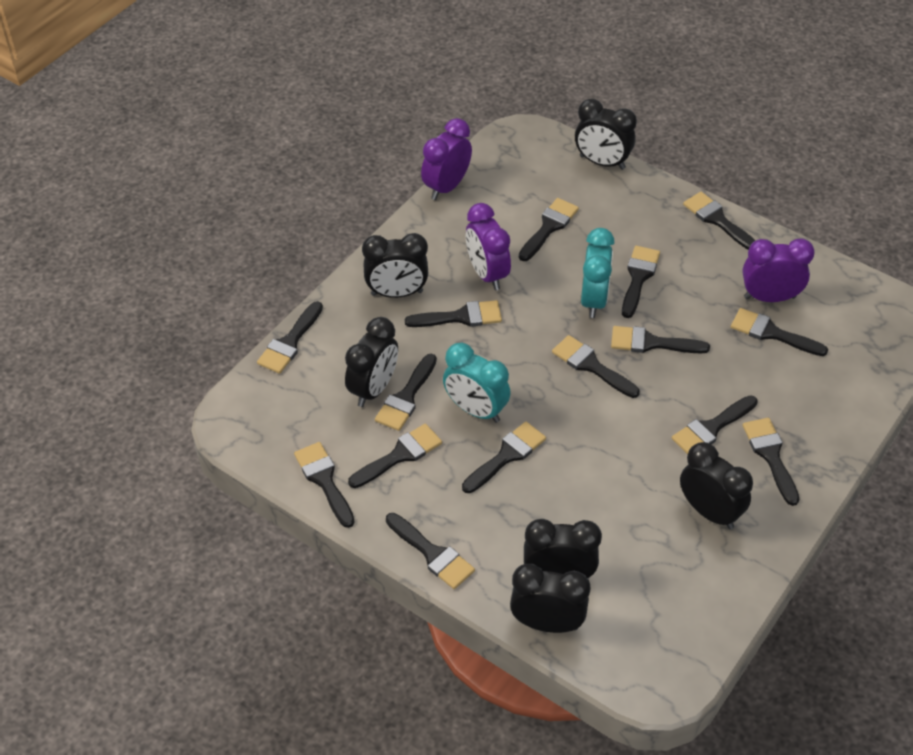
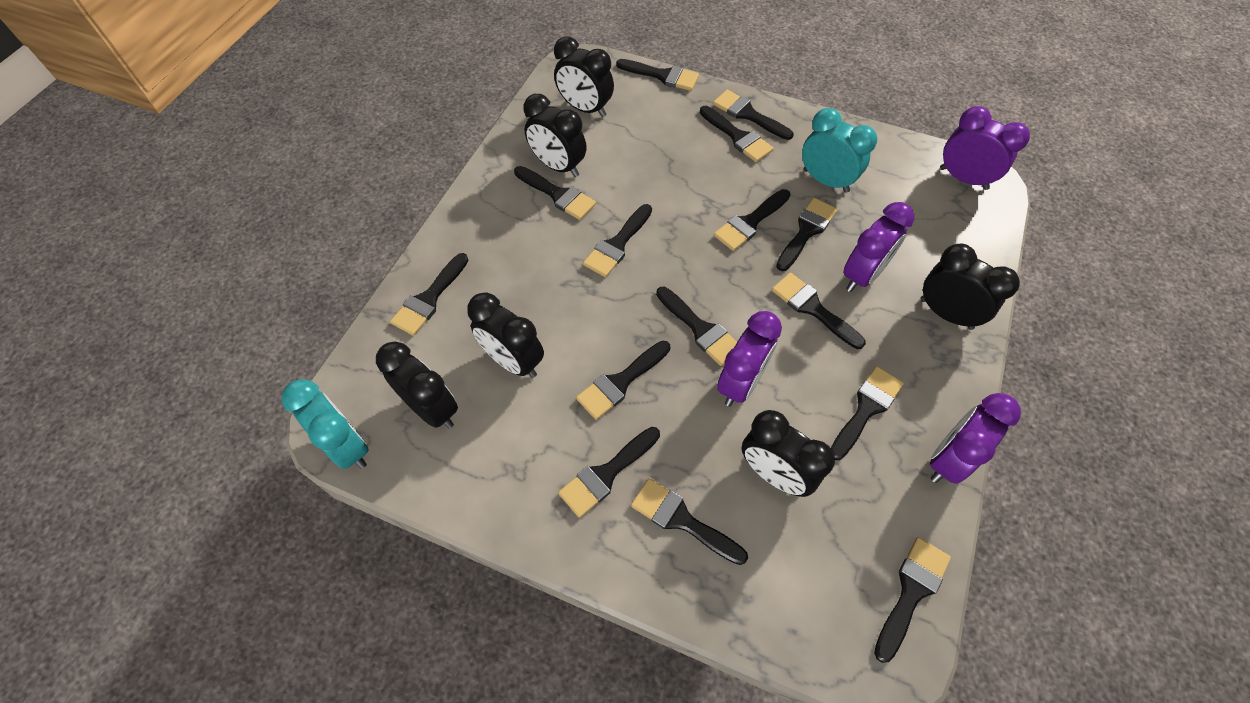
purple clock: 3 -> 4

